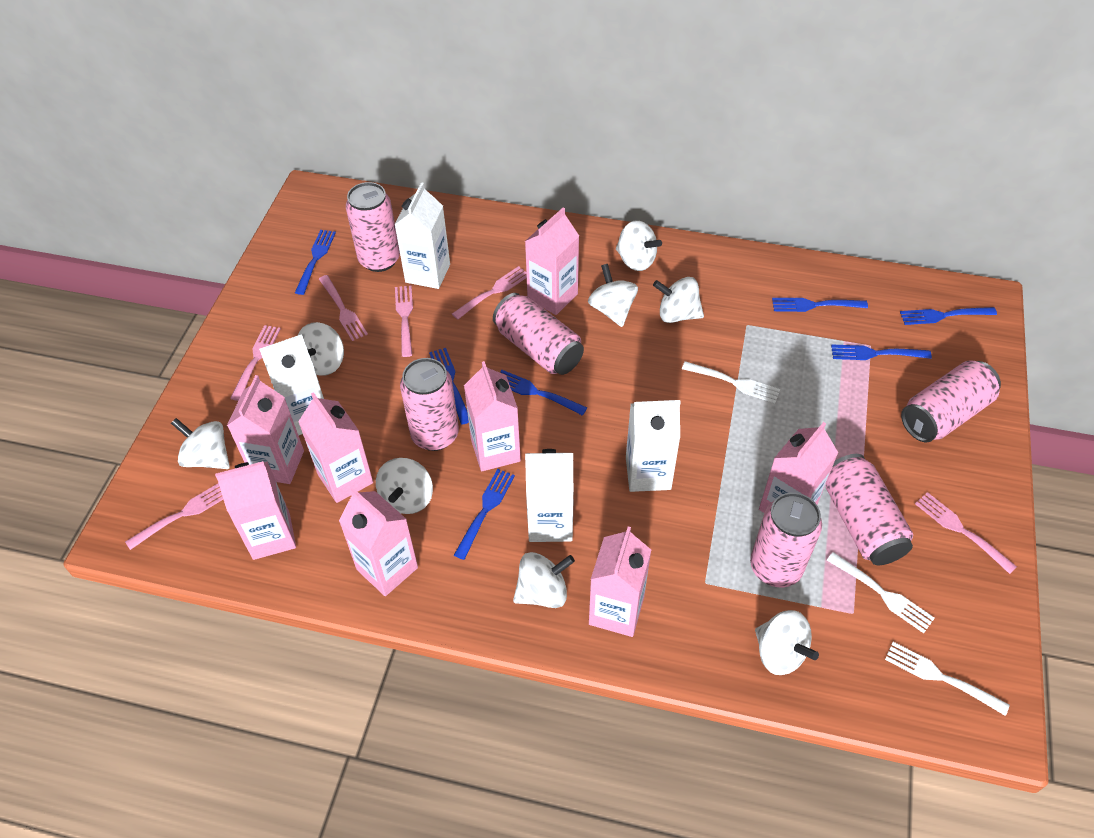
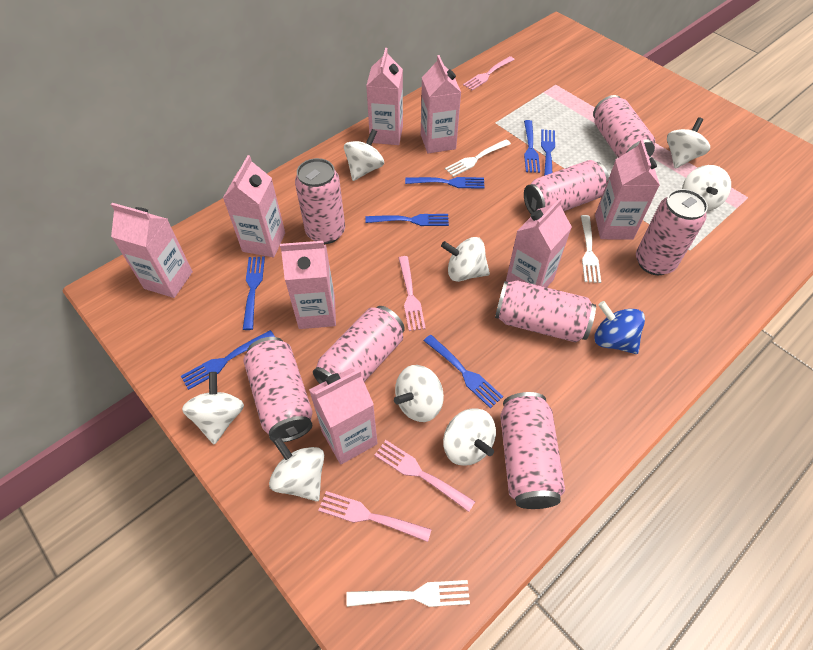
blue spinning top: 0 -> 1
pink can: 6 -> 8
pink fork: 6 -> 4
white carton: 4 -> 0

